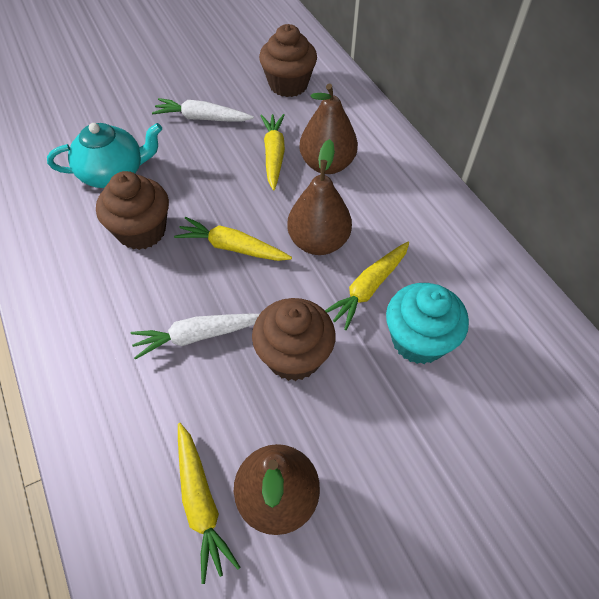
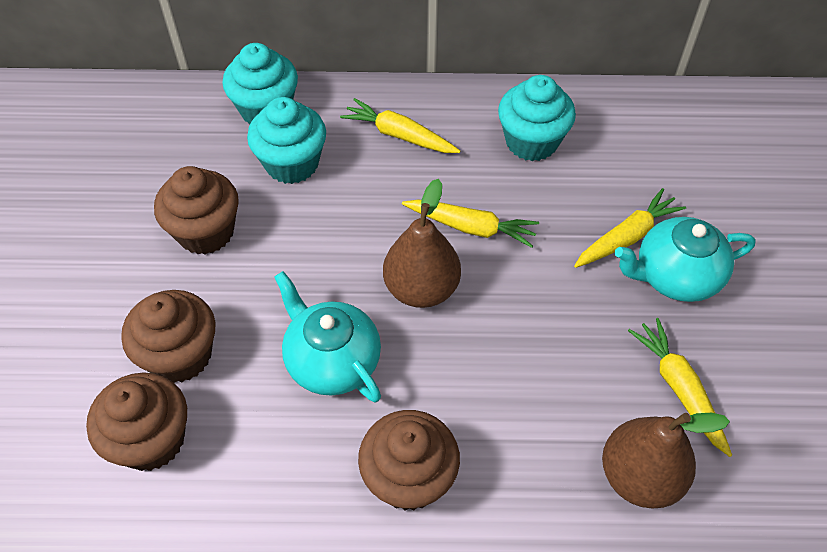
brown cupcake: 3 -> 4
brown pear: 3 -> 2
turquoise cupcake: 1 -> 3
turquoise teapot: 1 -> 2
white carrot: 2 -> 0

